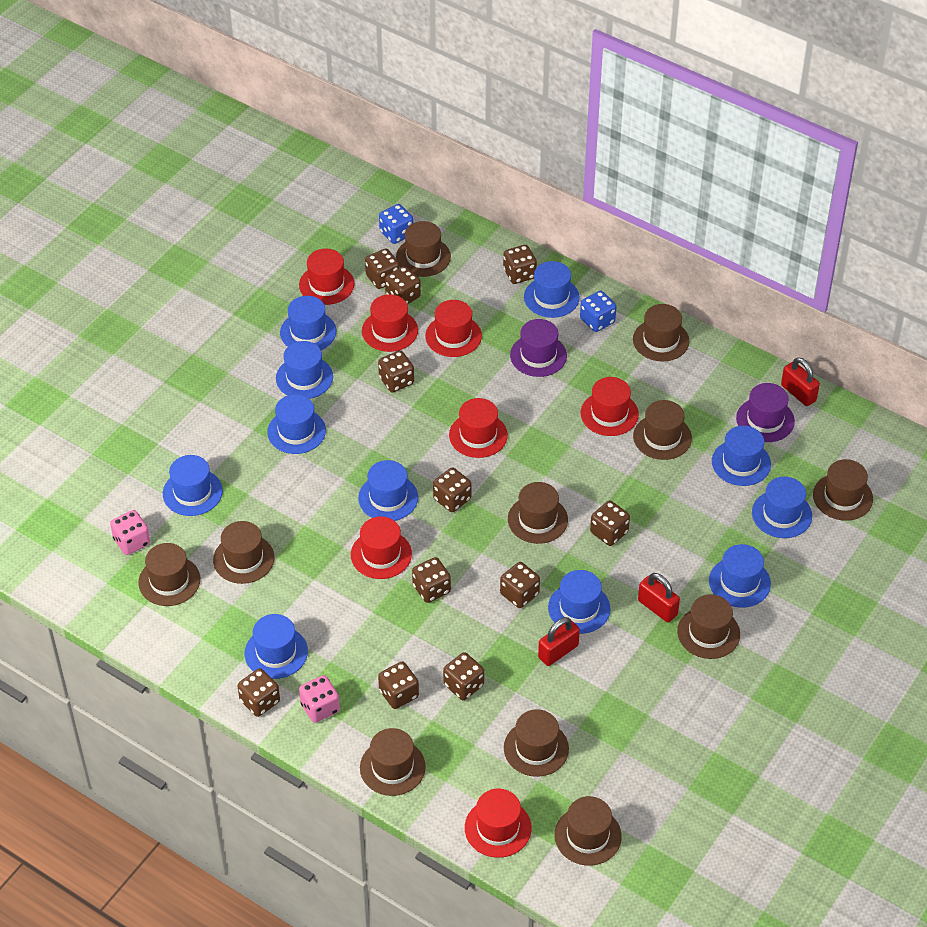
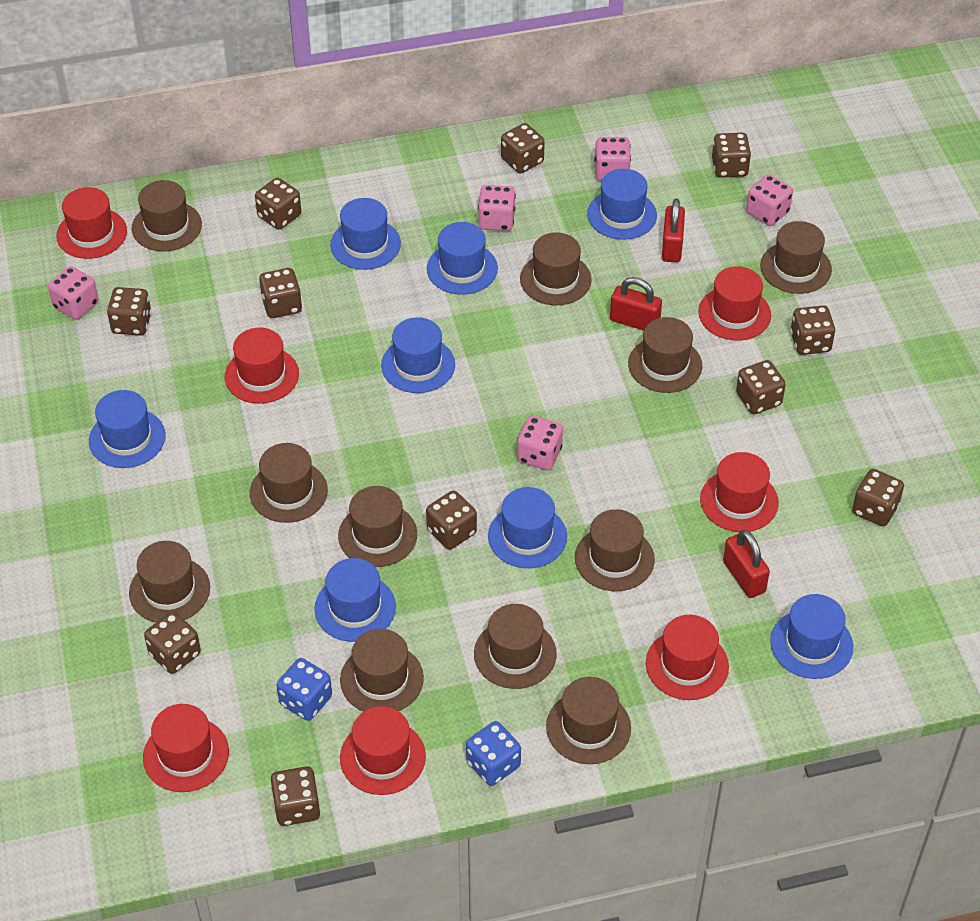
blue hat: 11 -> 8
pink dice: 2 -> 5
purple hat: 2 -> 0

